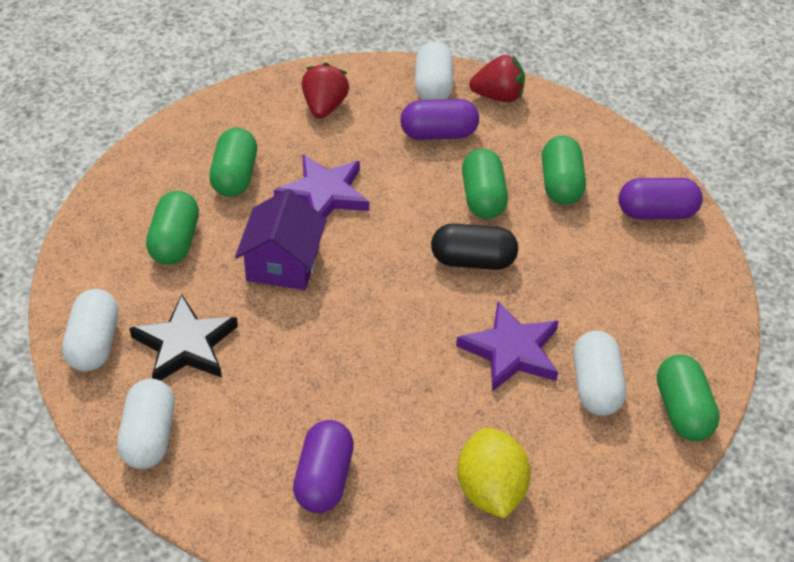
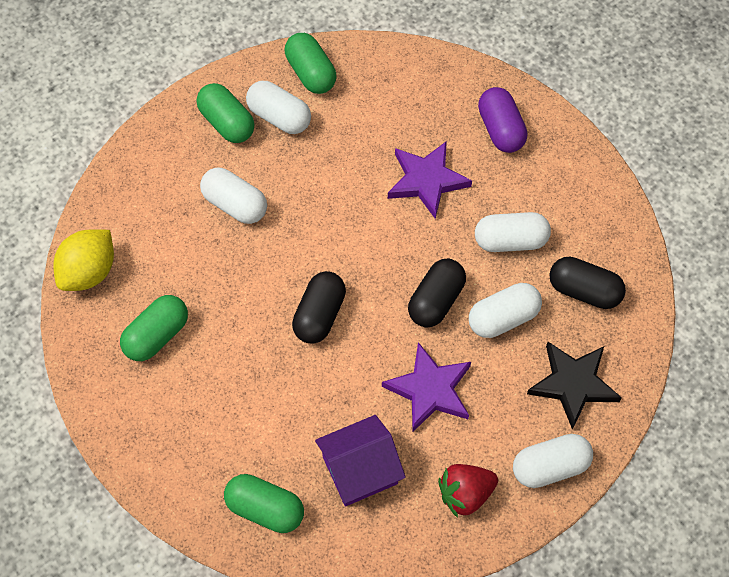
black capsule: 1 -> 3
green capsule: 5 -> 4
purple capsule: 3 -> 1
red strawberry: 2 -> 1
white capsule: 4 -> 5

